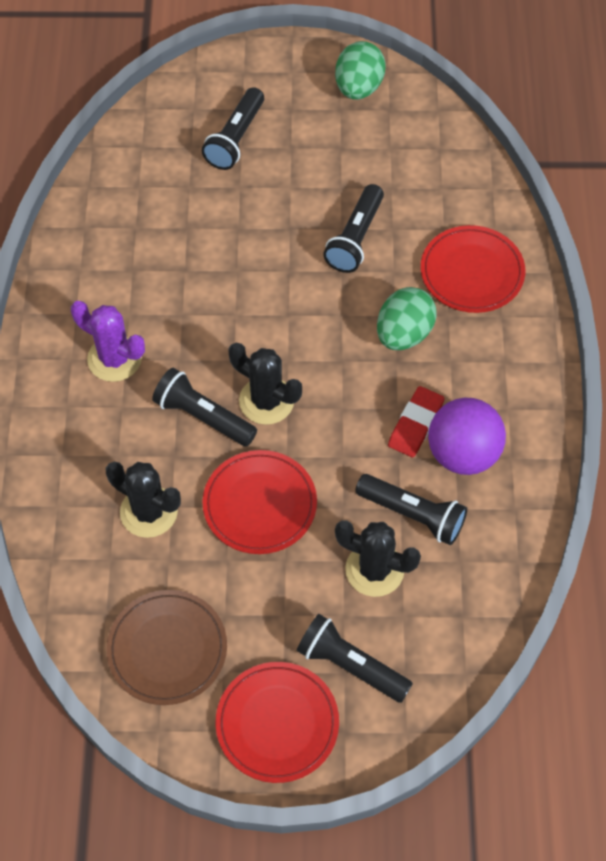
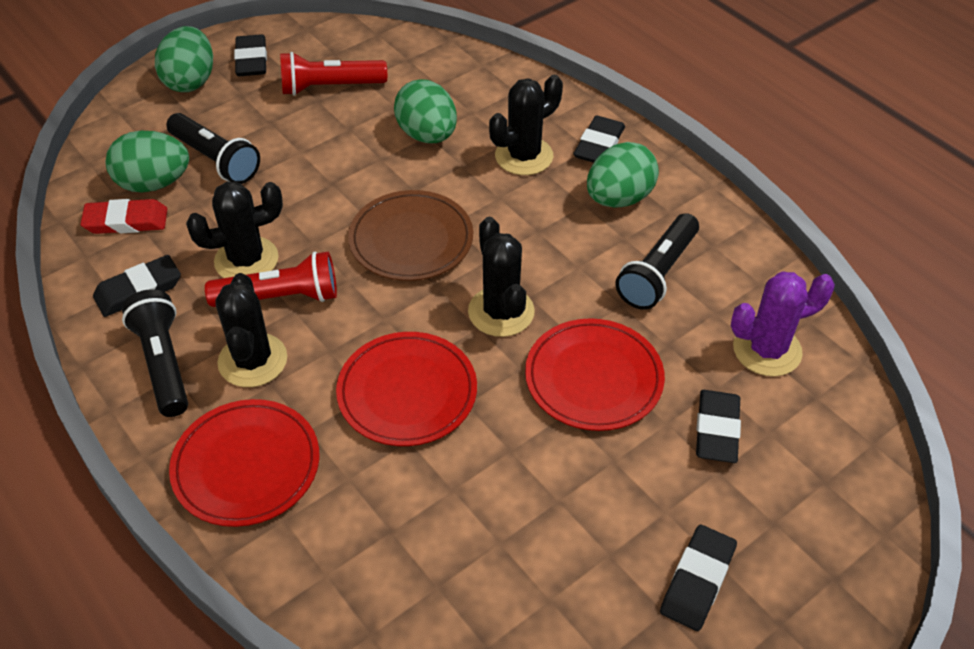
black cactus: 3 -> 4
black eraser: 0 -> 5
black flashlight: 5 -> 3
green egg: 2 -> 4
purple ball: 1 -> 0
red flashlight: 0 -> 2

